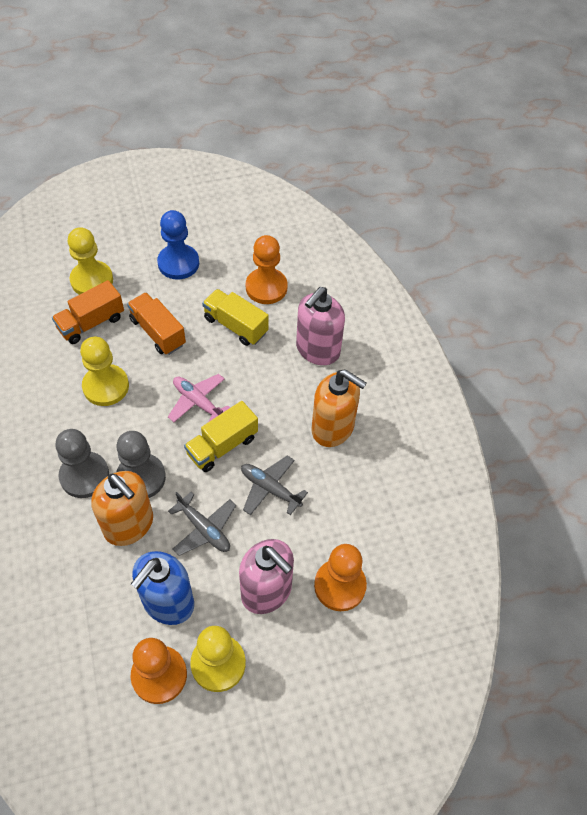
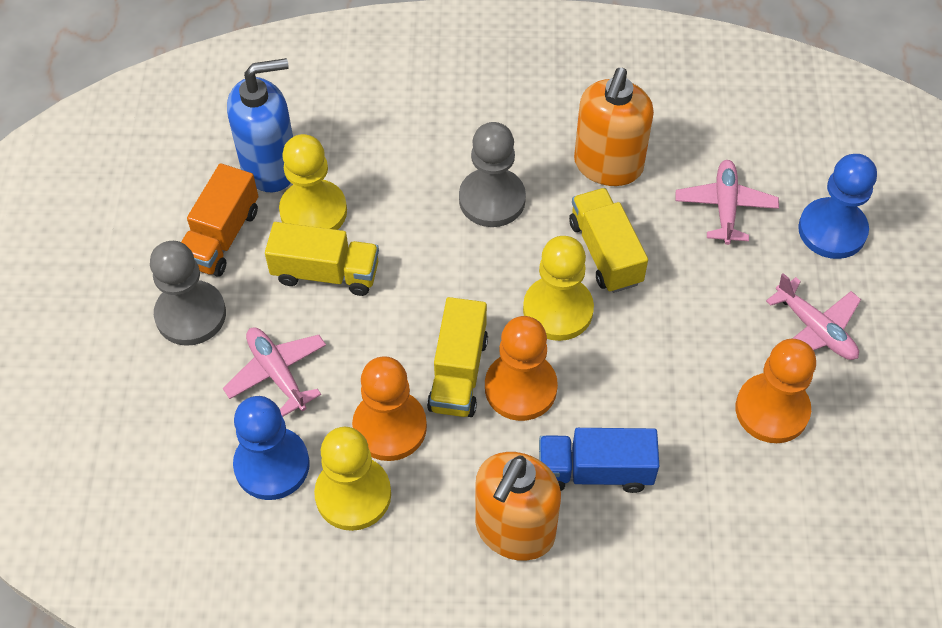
blue pawn: 1 -> 2
blue truck: 0 -> 1
grey plane: 2 -> 0
orange truck: 2 -> 1
pink plane: 1 -> 3
pink soap dispenser: 2 -> 0
yellow truck: 2 -> 3

